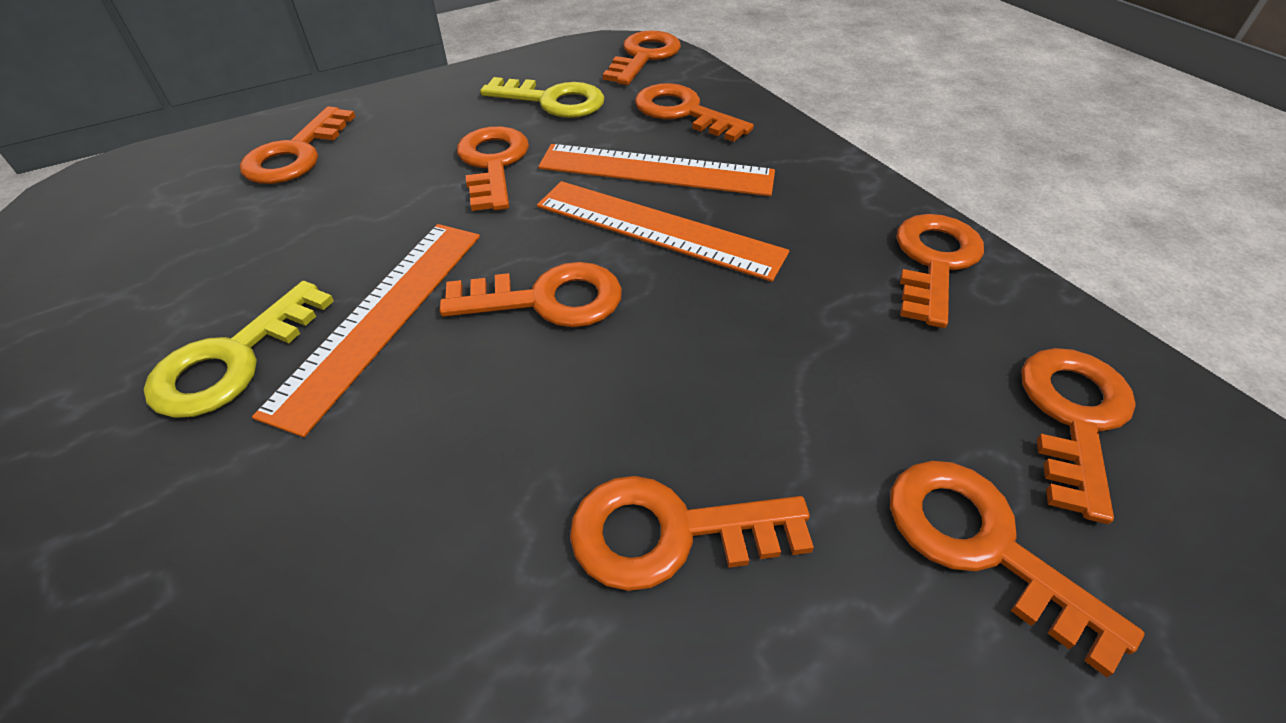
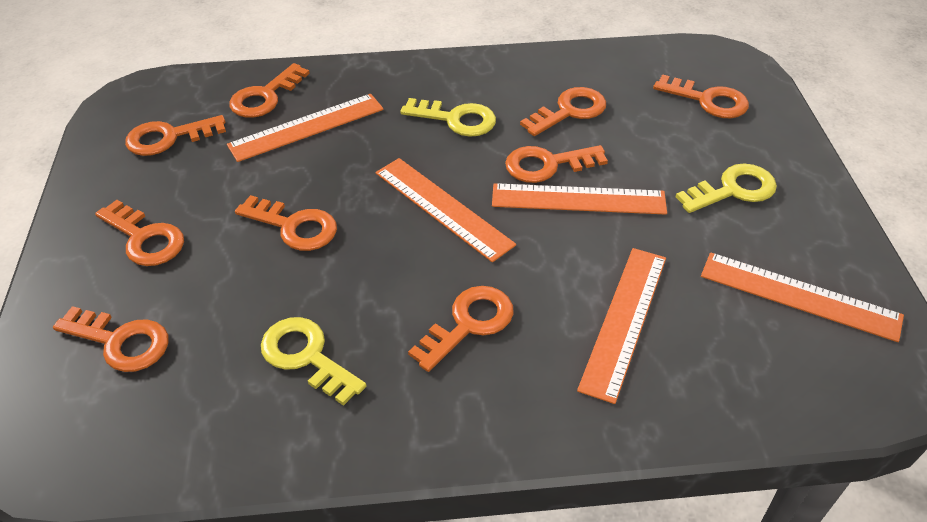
orange ruler: 3 -> 5
yellow key: 2 -> 3

